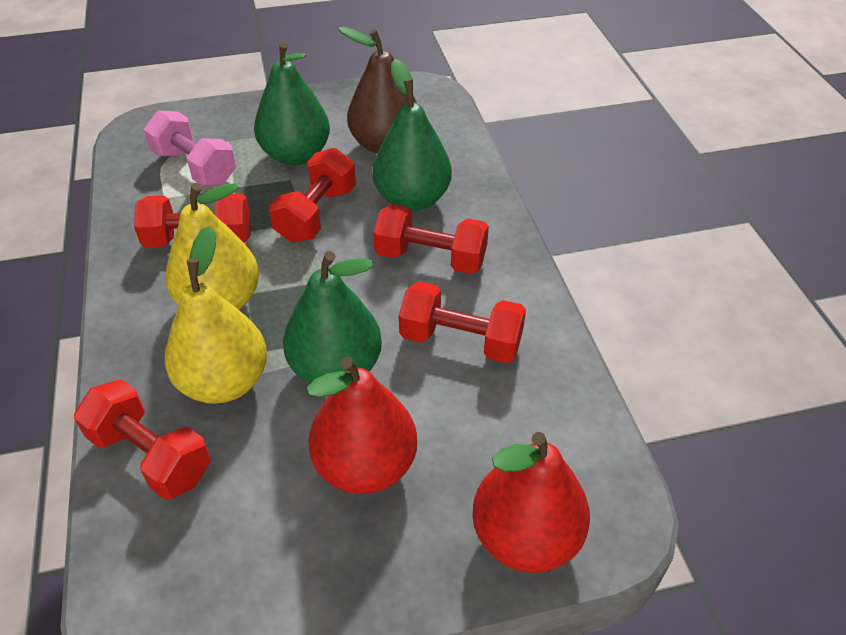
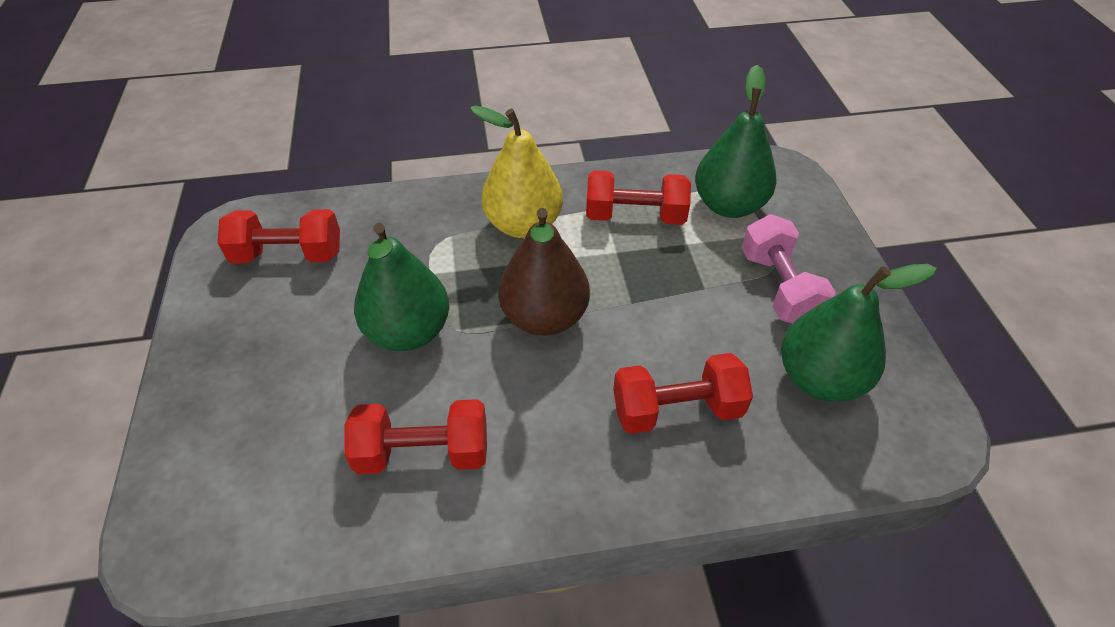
red dumbbell: 5 -> 4
red pear: 2 -> 0
yellow pear: 2 -> 1

